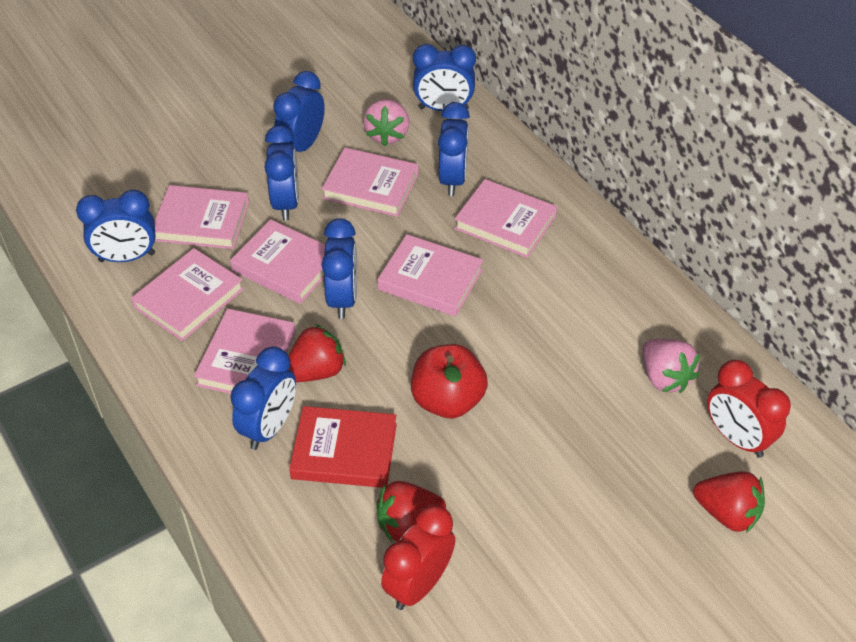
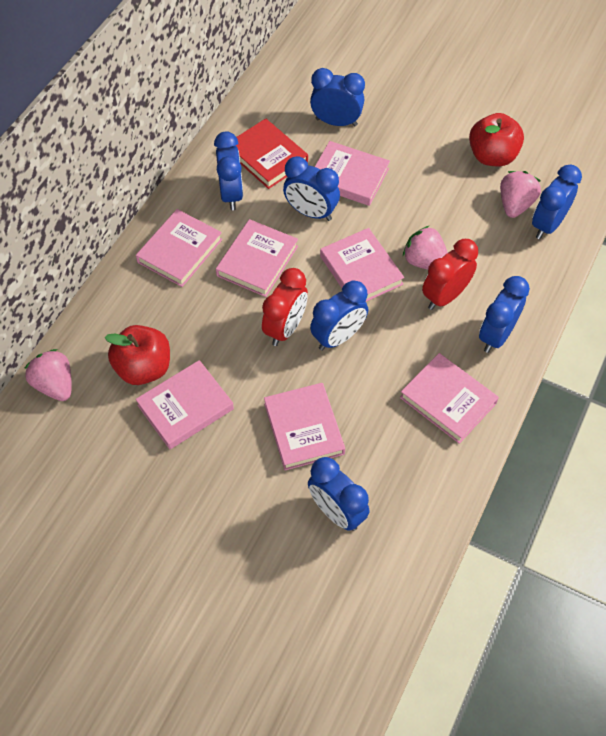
pink strawberry: 2 -> 3
red apple: 1 -> 2
red strawberry: 3 -> 0

